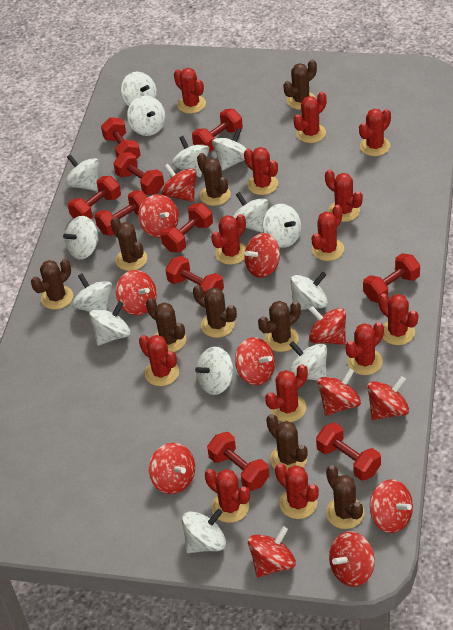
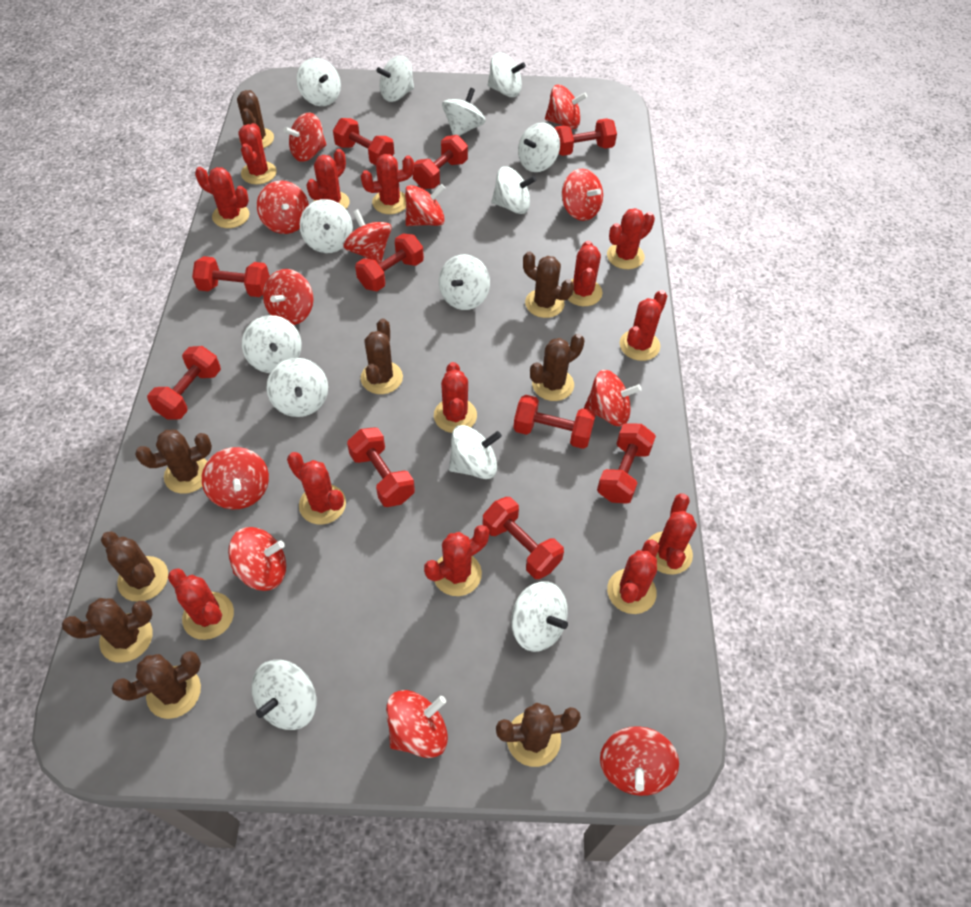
white spinning top: 14 -> 13

